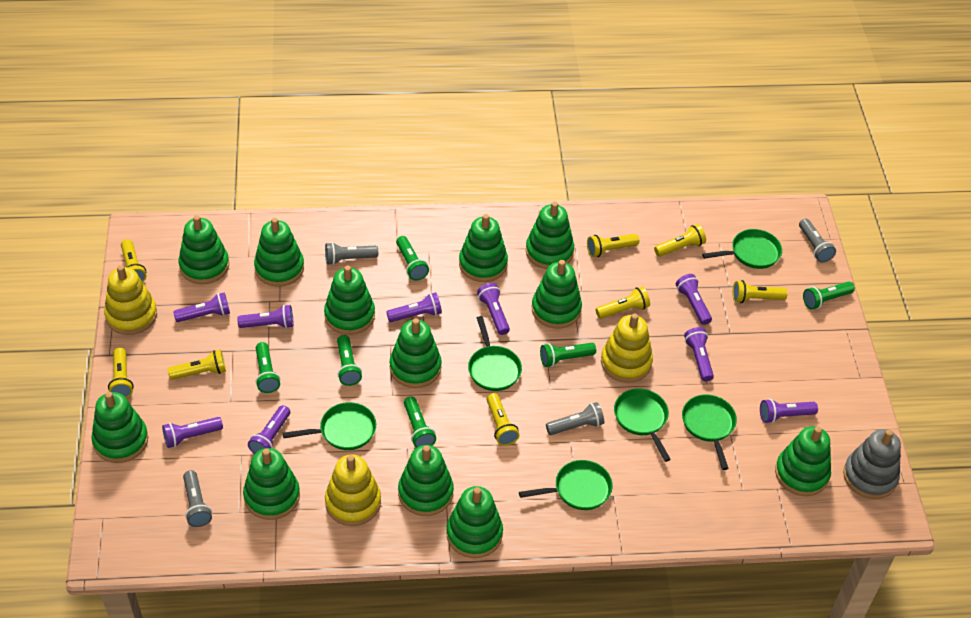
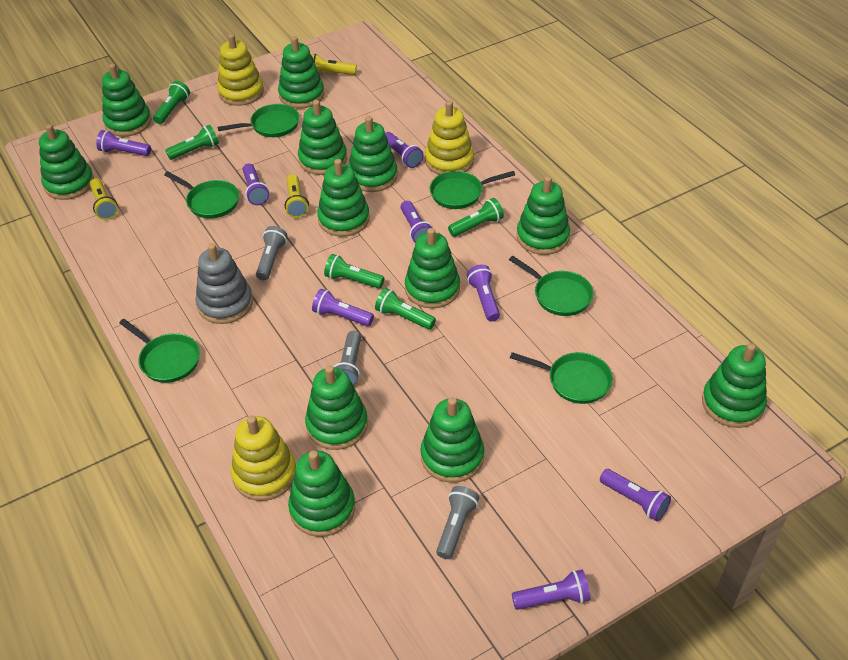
green flashlight: 6 -> 5
grey flashlight: 4 -> 3
purple flashlight: 9 -> 8
yellow flashlight: 8 -> 3

